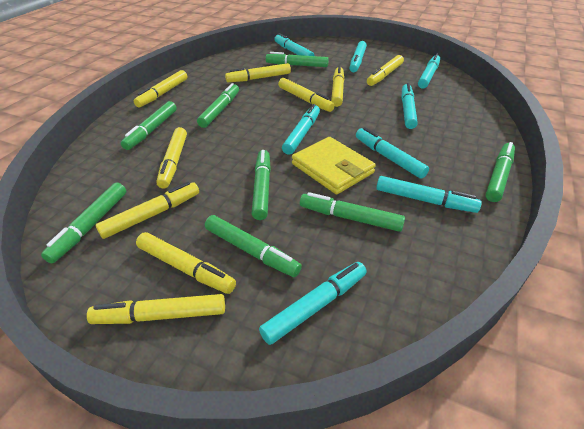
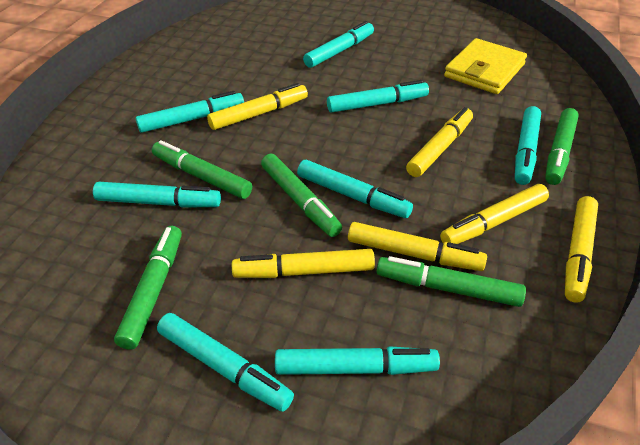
green marker: 8 -> 5
yellow marker: 9 -> 6

